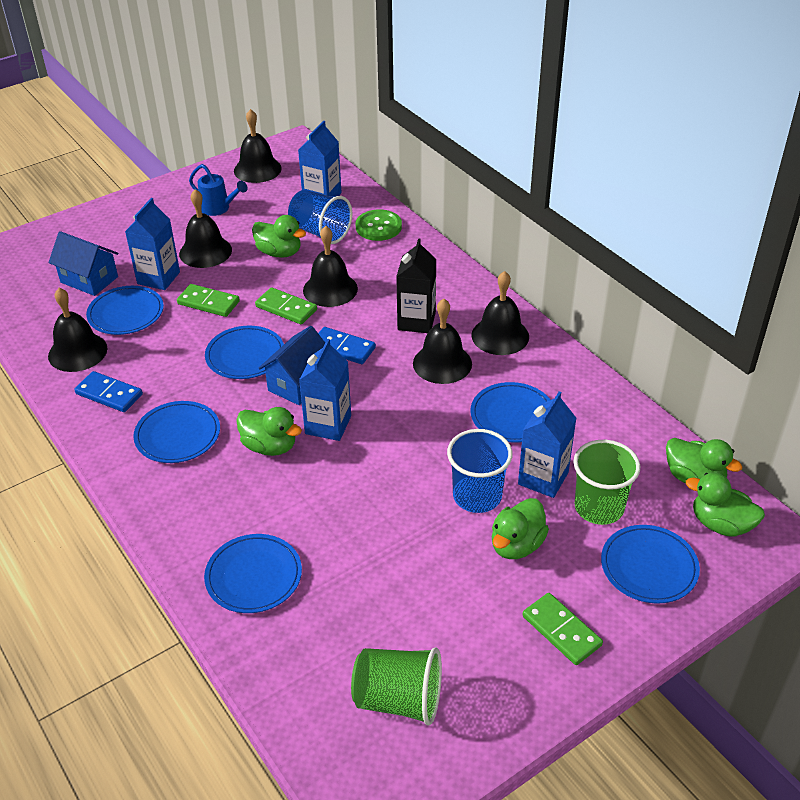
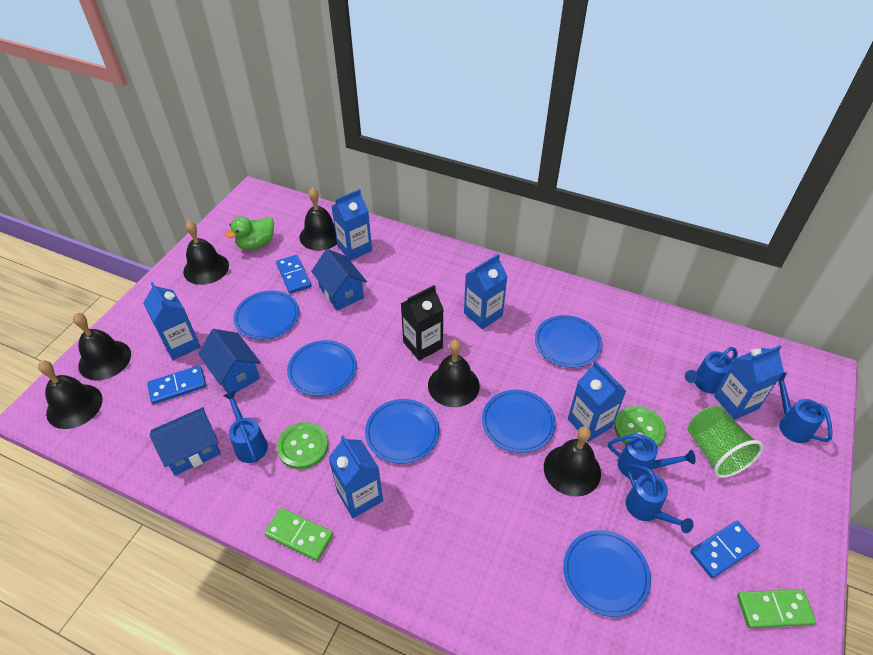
blue carton: 4 -> 6
blue cup: 2 -> 0
blue domino: 2 -> 3
blue house: 2 -> 3
blue watering can: 1 -> 5
green button: 1 -> 2
green cup: 2 -> 1
green domino: 3 -> 2
green duck: 5 -> 1

